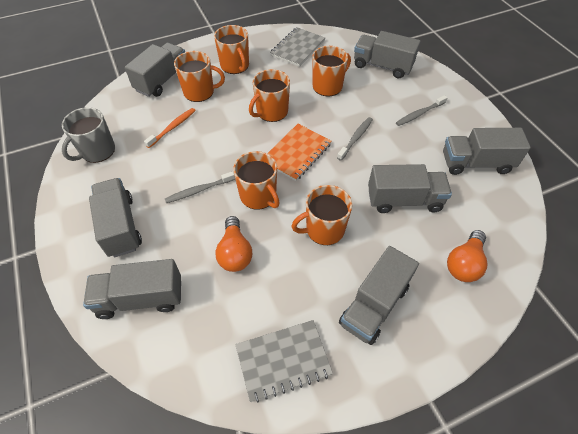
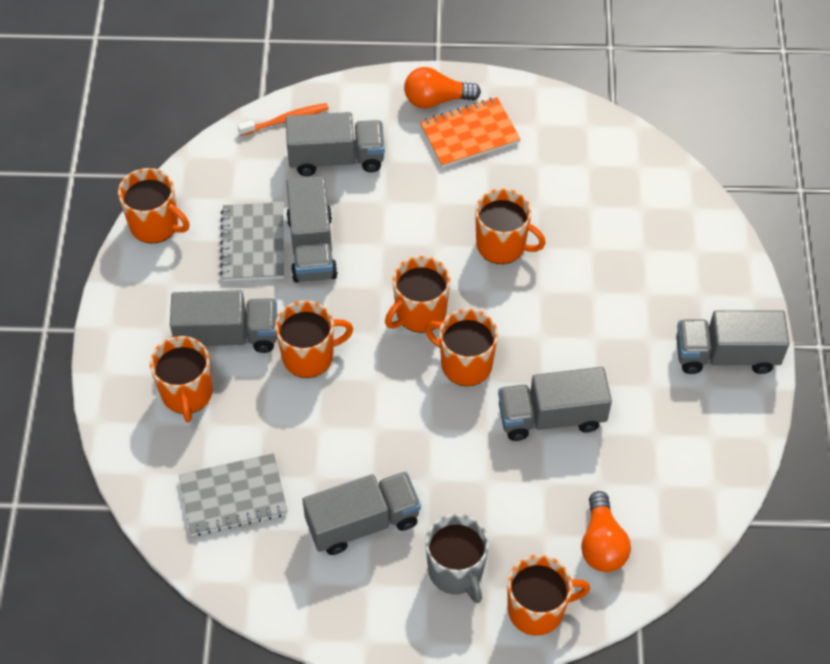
grey toothbrush: 3 -> 0
grey truck: 7 -> 6
orange mug: 6 -> 7

